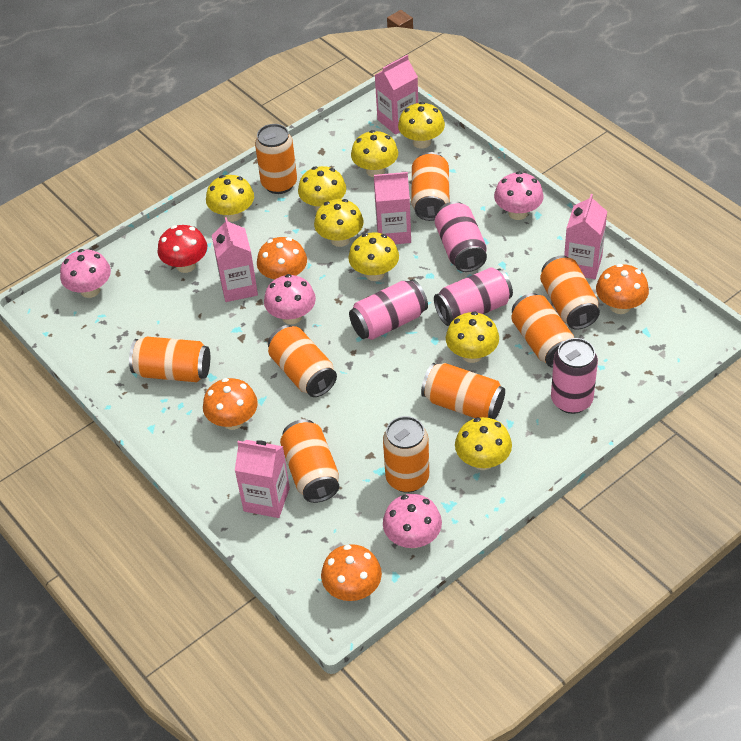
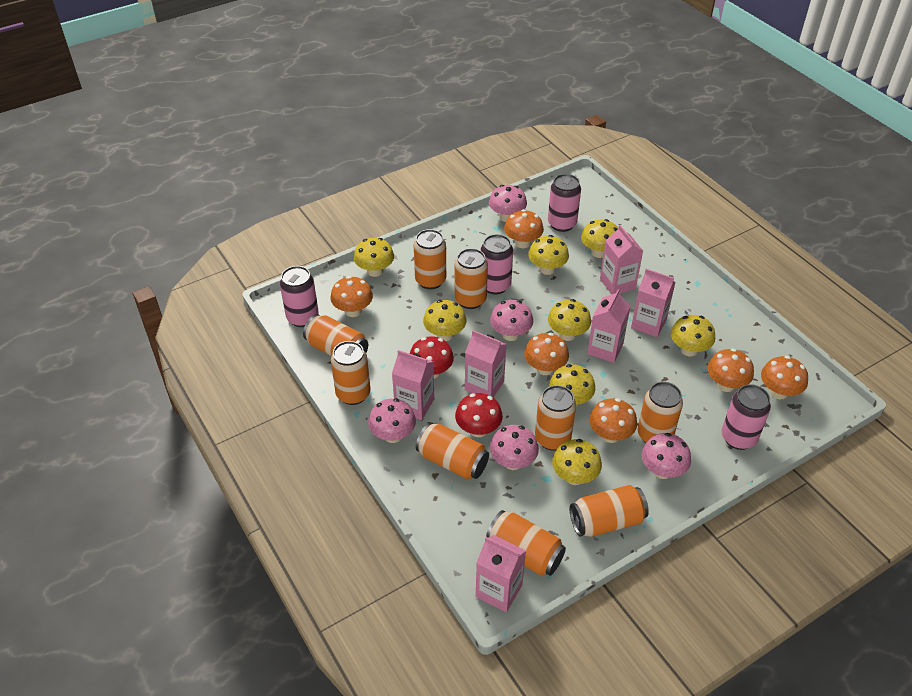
orange mushroom: 4 -> 6
pink carton: 5 -> 6
pink mushroom: 4 -> 5
red mushroom: 1 -> 2

